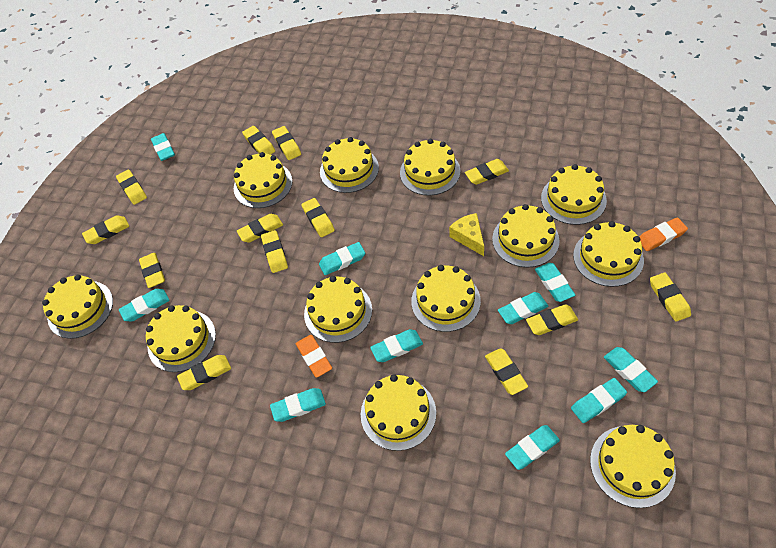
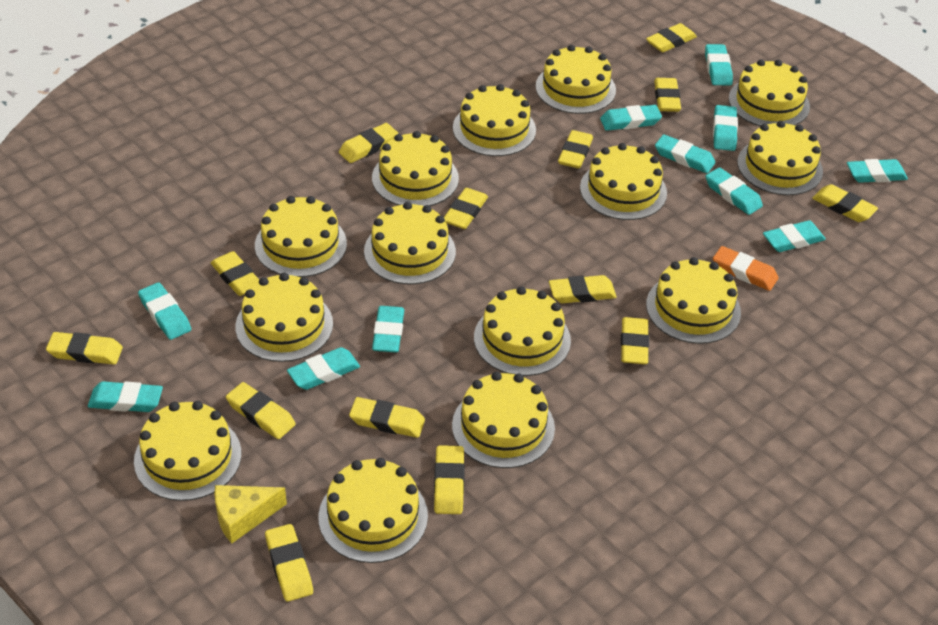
orange eraser: 2 -> 1
turquoise eraser: 10 -> 11
yellow cake: 12 -> 14
yellow eraser: 13 -> 14

